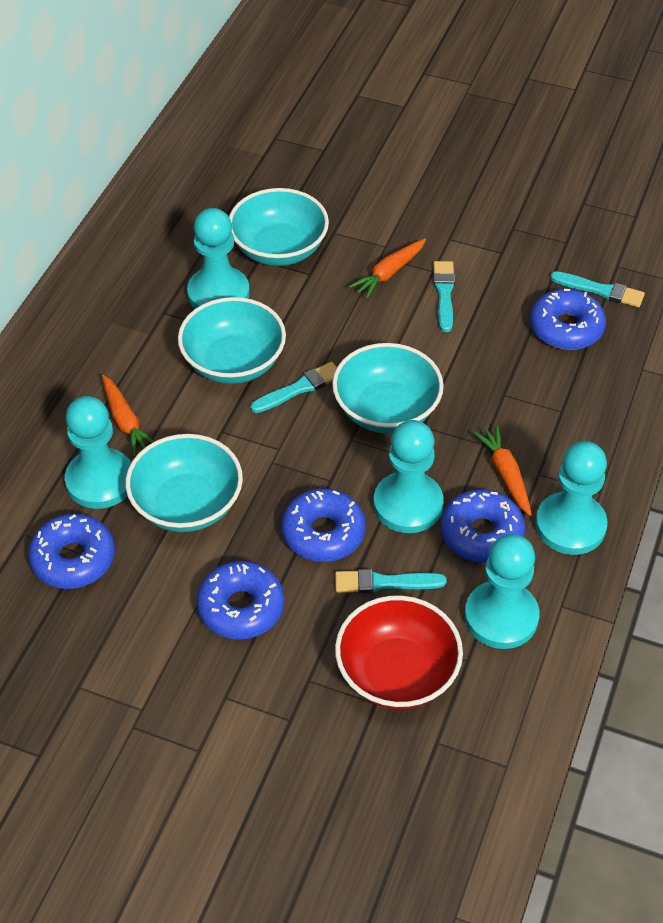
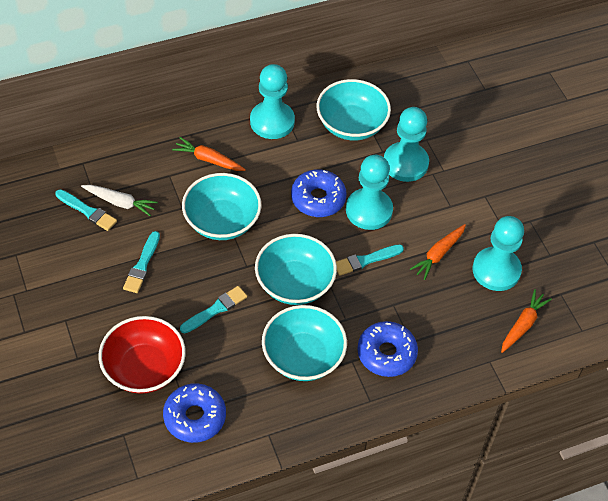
blue donut: 5 -> 3
turquoise pawn: 5 -> 4
white carrot: 0 -> 1

